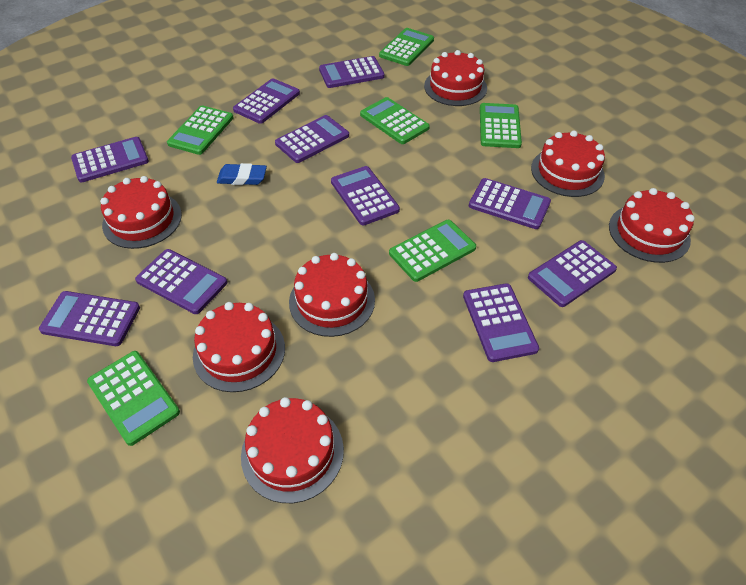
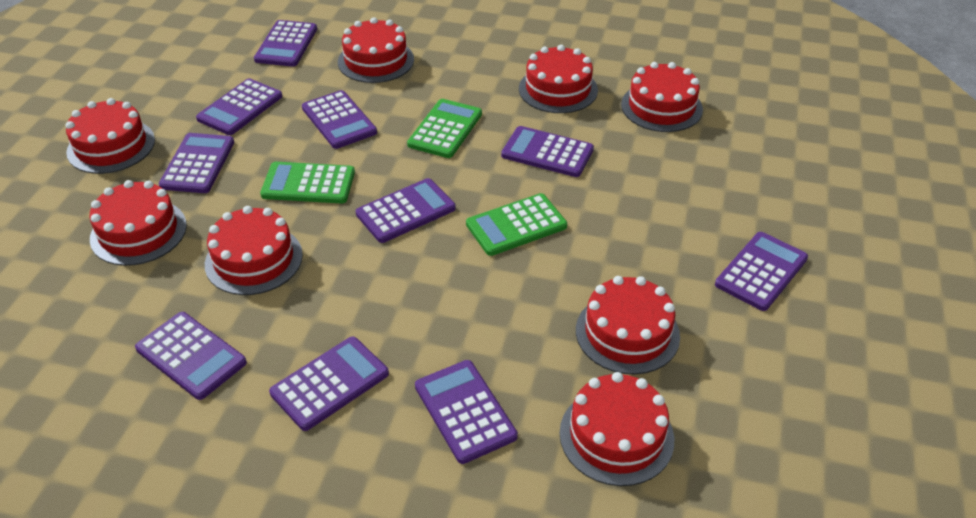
blue eraser: 1 -> 0
green calculator: 6 -> 3
red cake: 7 -> 8

